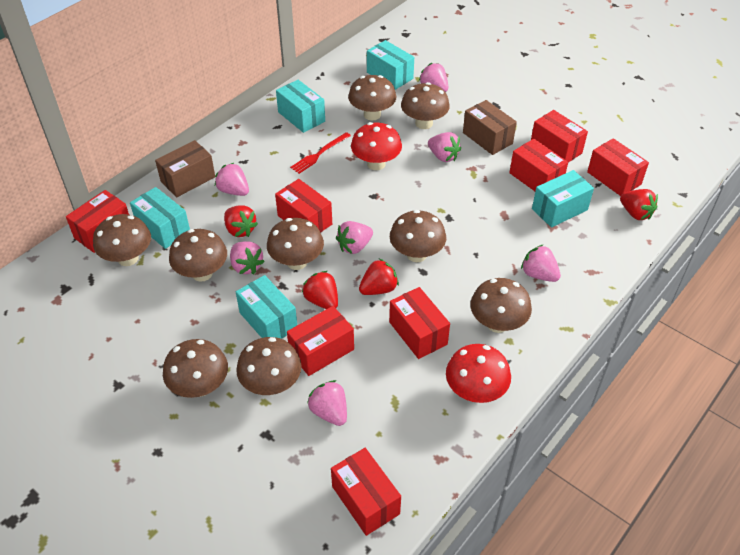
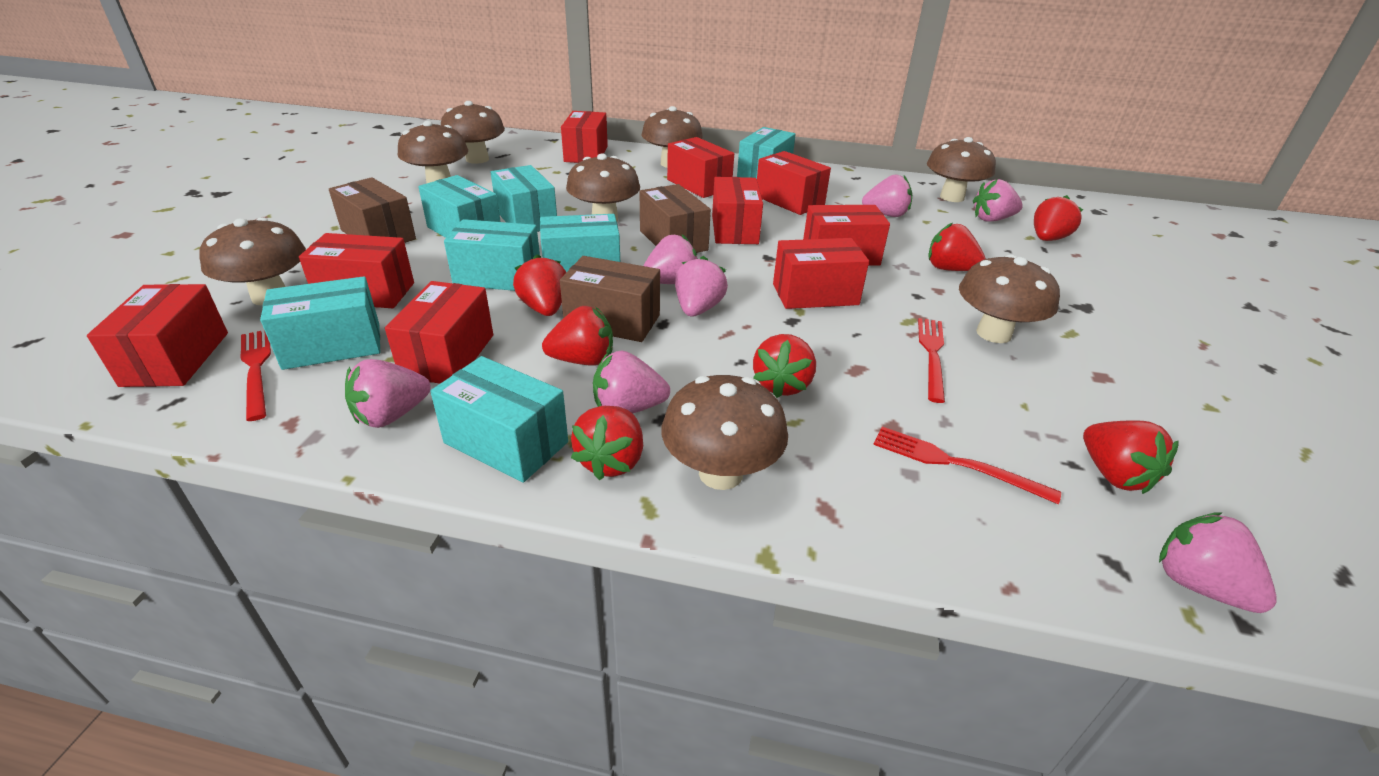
brown box: 2 -> 3
brown mushroom: 9 -> 8
red box: 8 -> 9
red fork: 1 -> 3
red mushroom: 2 -> 0
red strawberry: 4 -> 7
turquoise box: 5 -> 7

